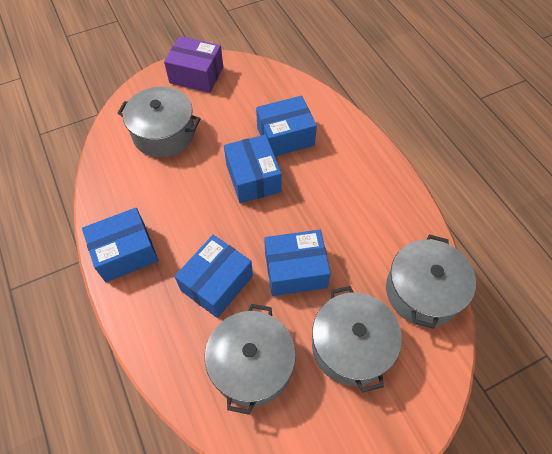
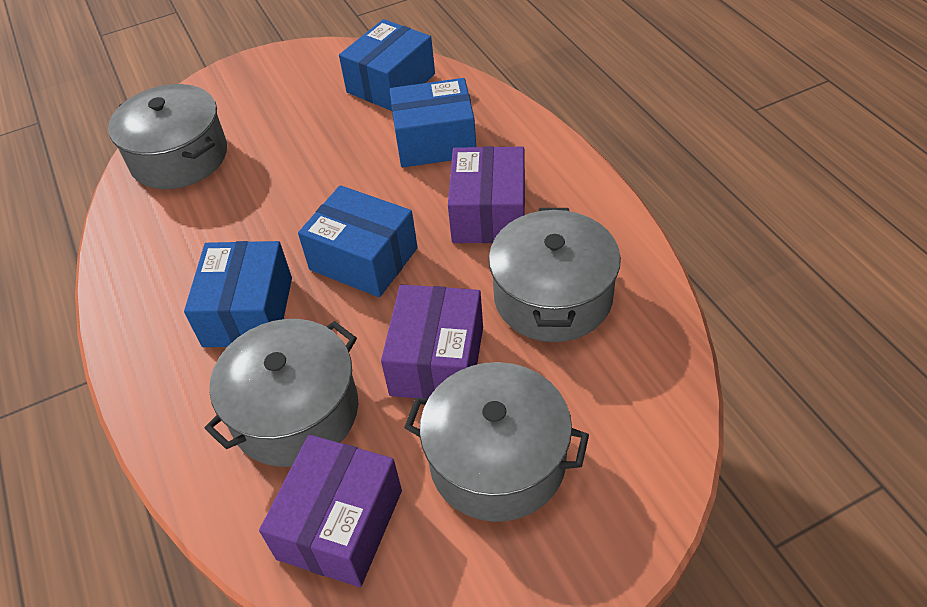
blue box: 5 -> 4
purple box: 1 -> 3

